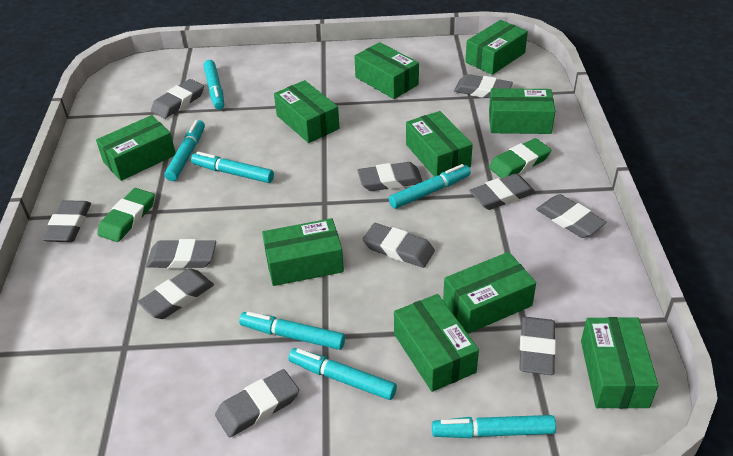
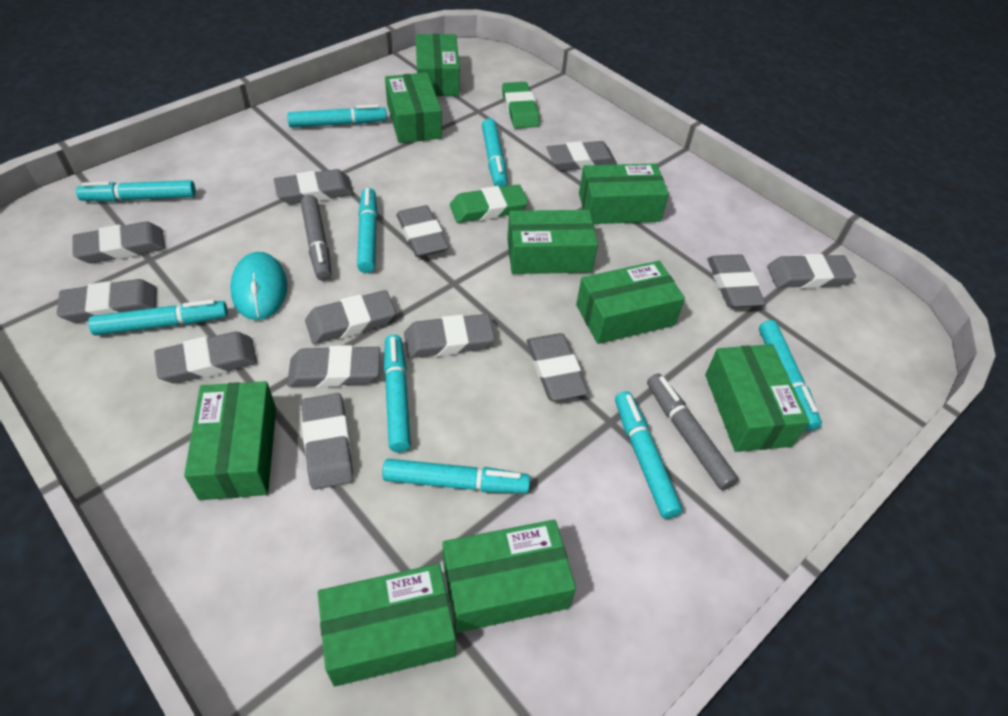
green box: 10 -> 9
grey eraser: 11 -> 13
grey marker: 0 -> 2
turquoise marker: 7 -> 9
turquoise mouse: 0 -> 1

